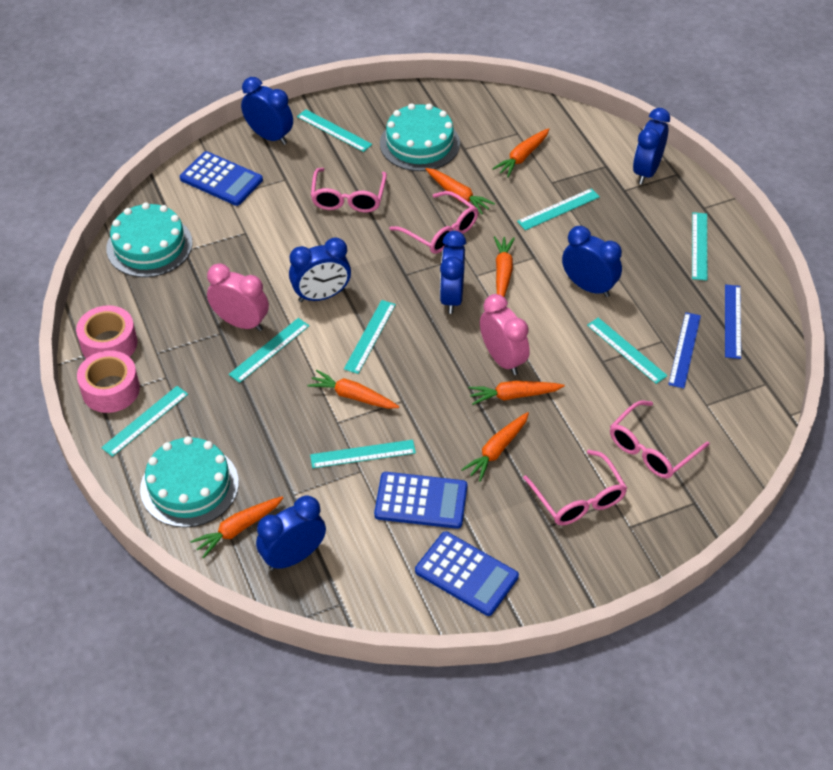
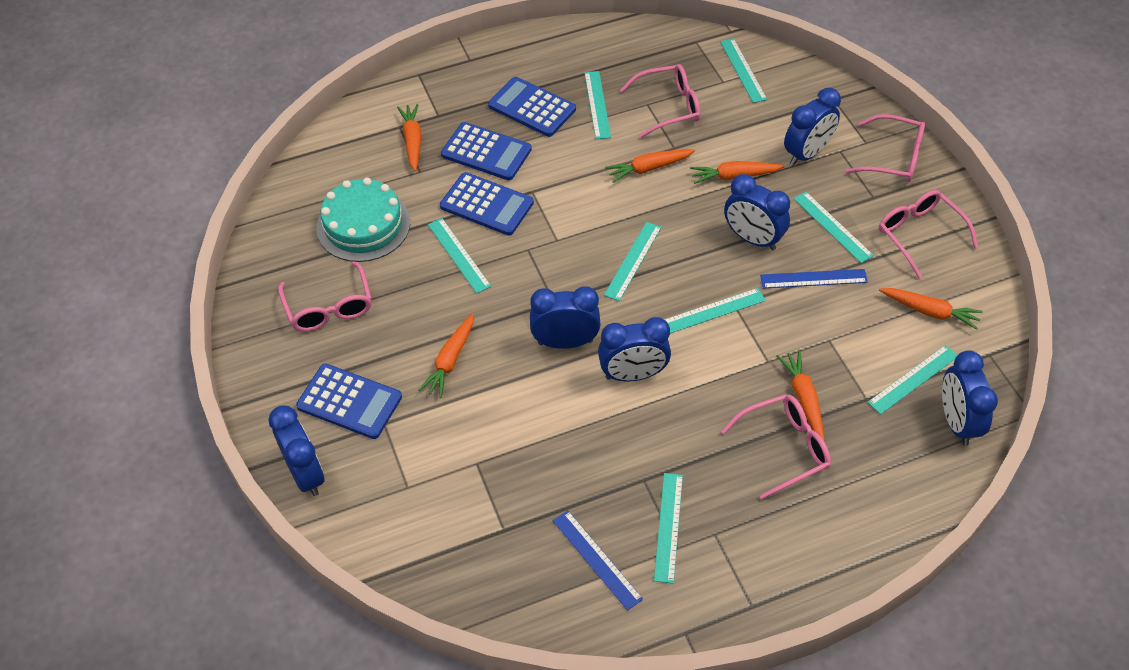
blue calculator: 3 -> 4
orange carrot: 7 -> 6
pink clock: 2 -> 0
pink glasses: 4 -> 5
pink tape: 2 -> 0
turquoise cake: 3 -> 1

